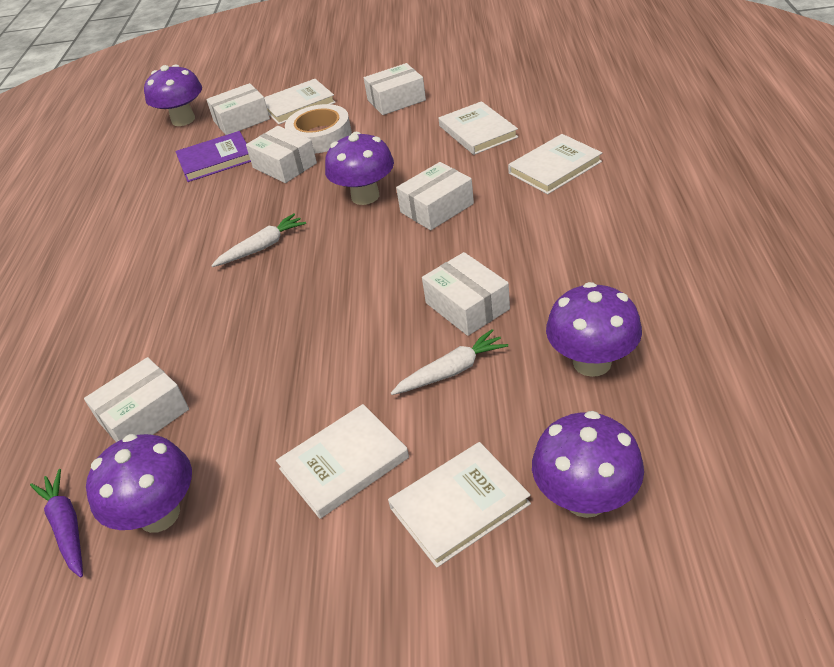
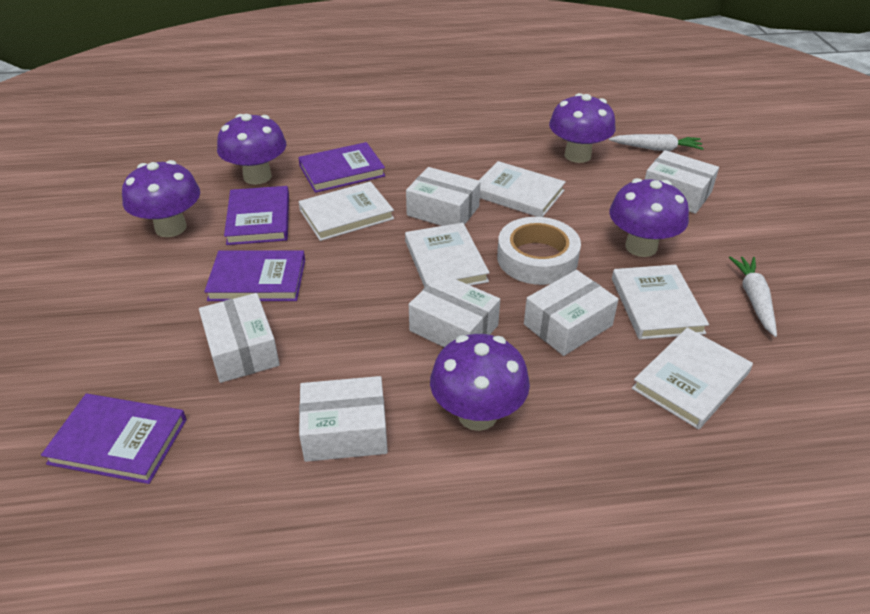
purple book: 1 -> 4
purple carrot: 1 -> 0

